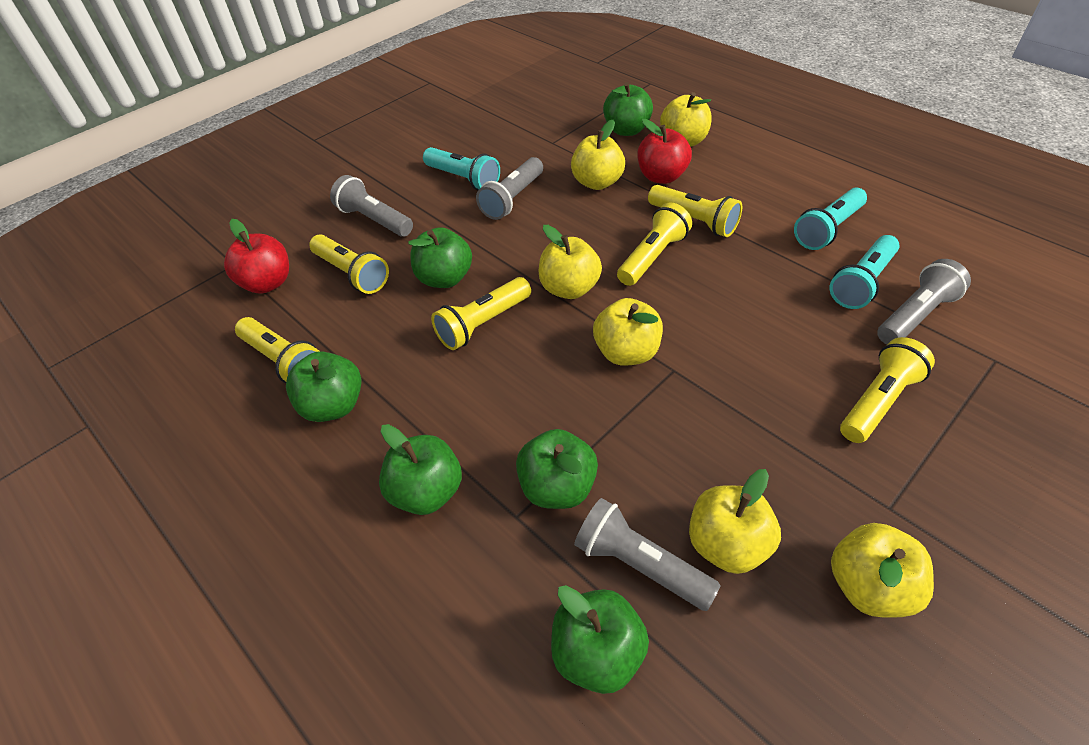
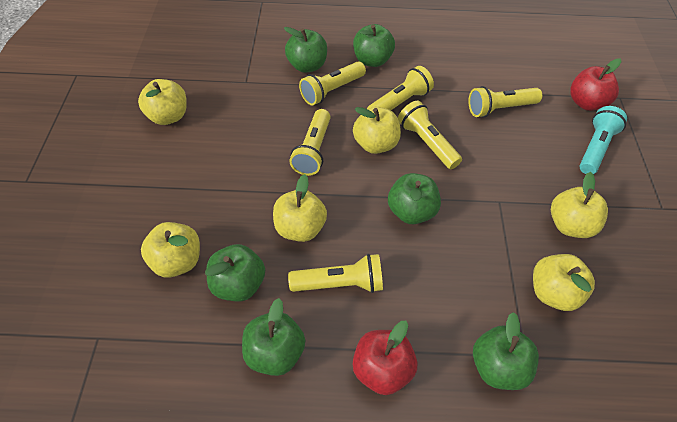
grey flashlight: 4 -> 0
turquoise flashlight: 3 -> 1

